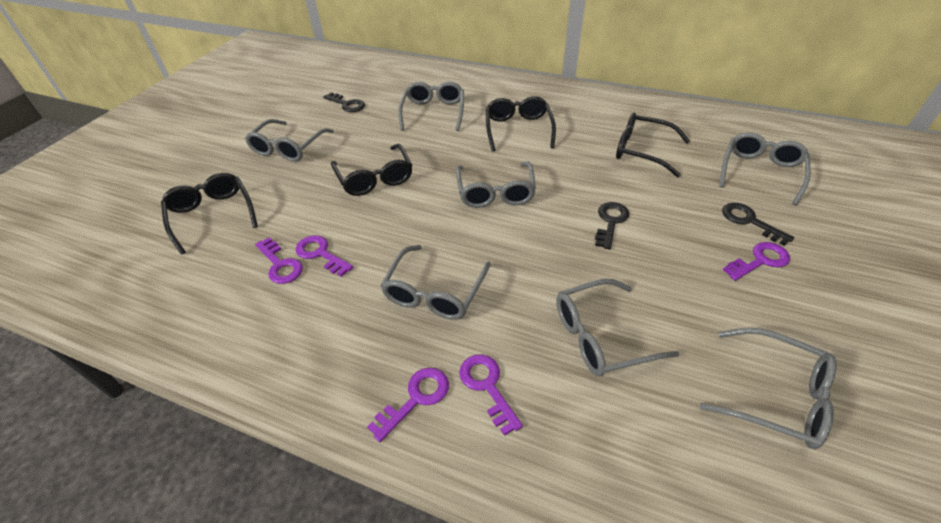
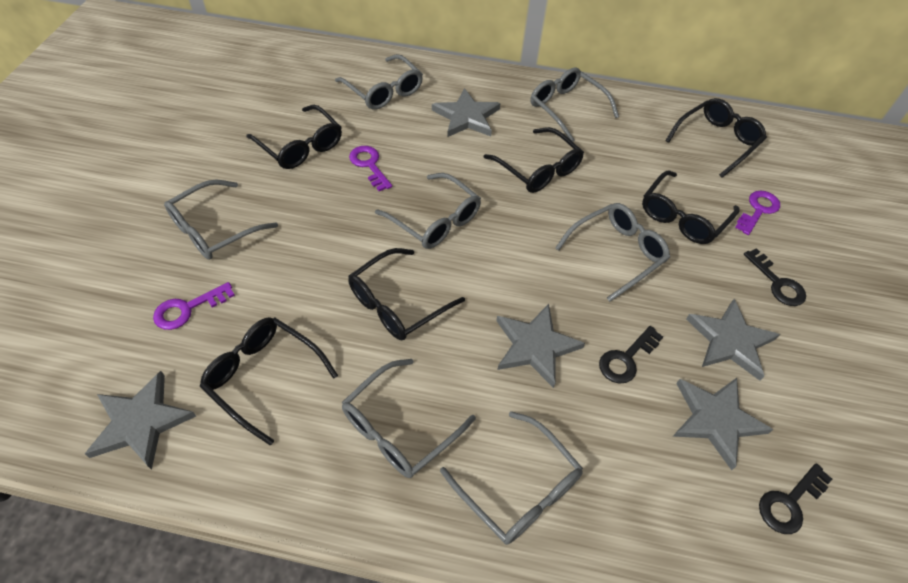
black glasses: 4 -> 6
grey star: 0 -> 5
purple key: 5 -> 3

